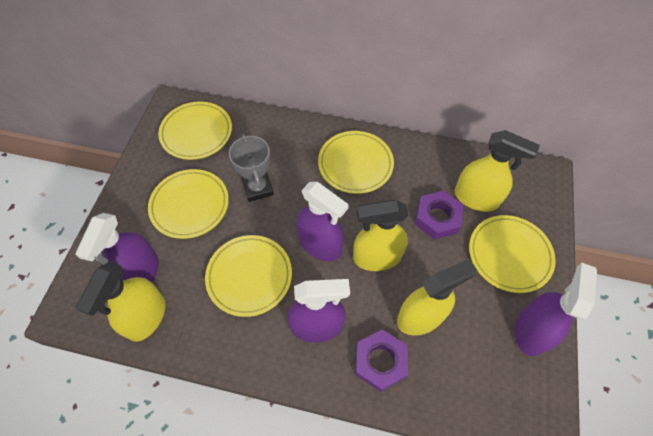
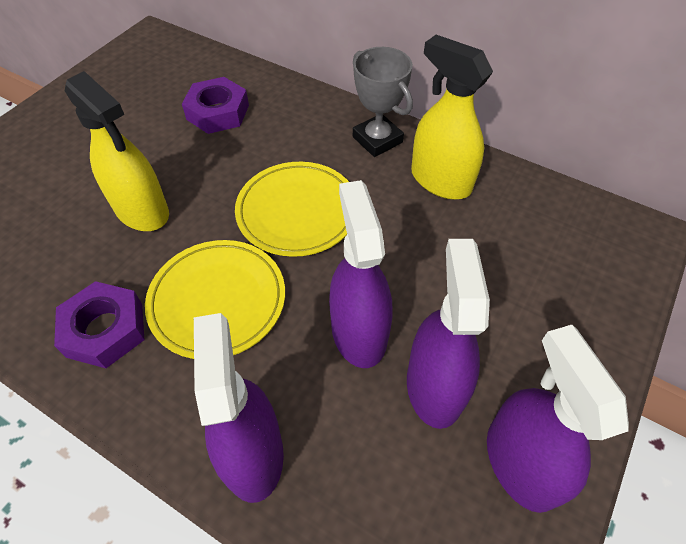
yellow plate: 5 -> 2
yellow spray bottle: 4 -> 2

